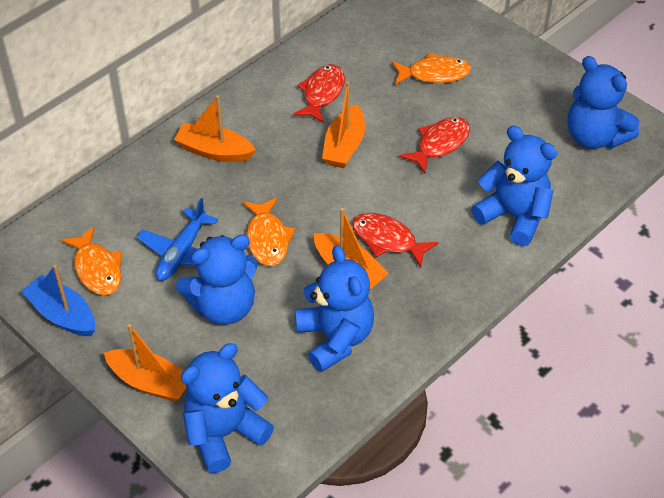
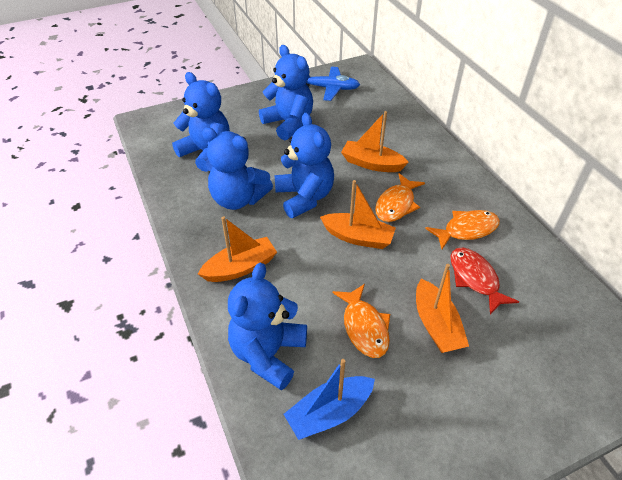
red fish: 3 -> 1

